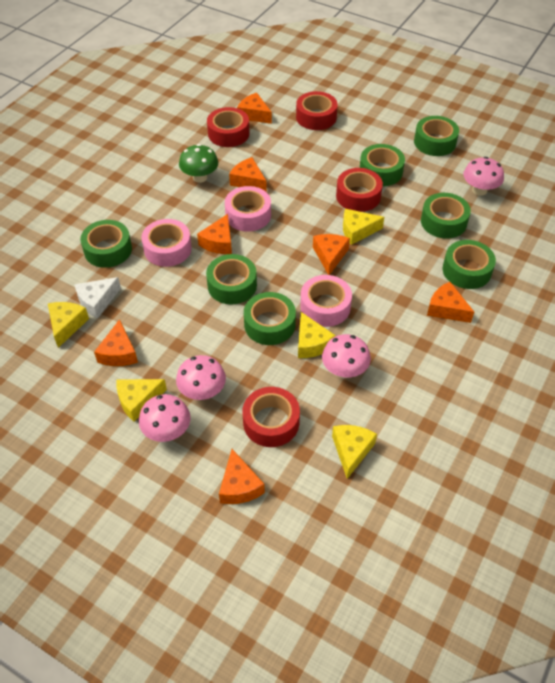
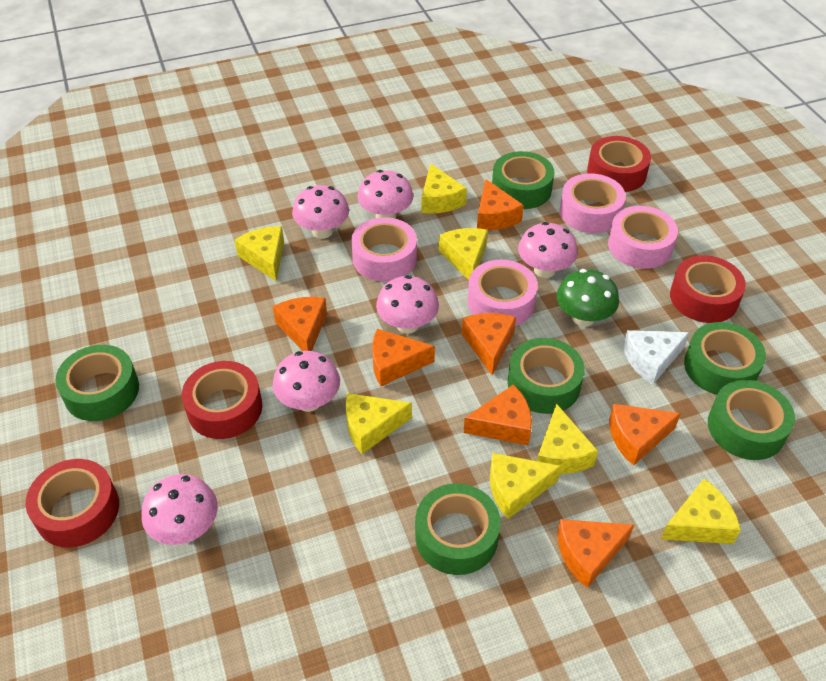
green tape: 7 -> 6
pink mushroom: 4 -> 6
pink tape: 3 -> 4
yellow cheese: 5 -> 7

